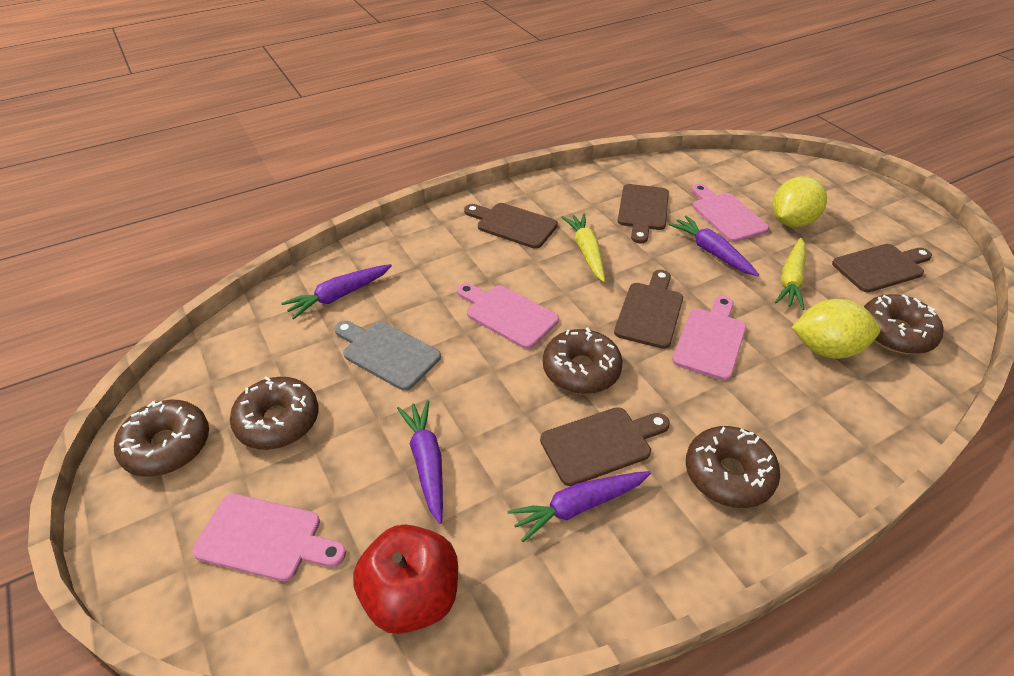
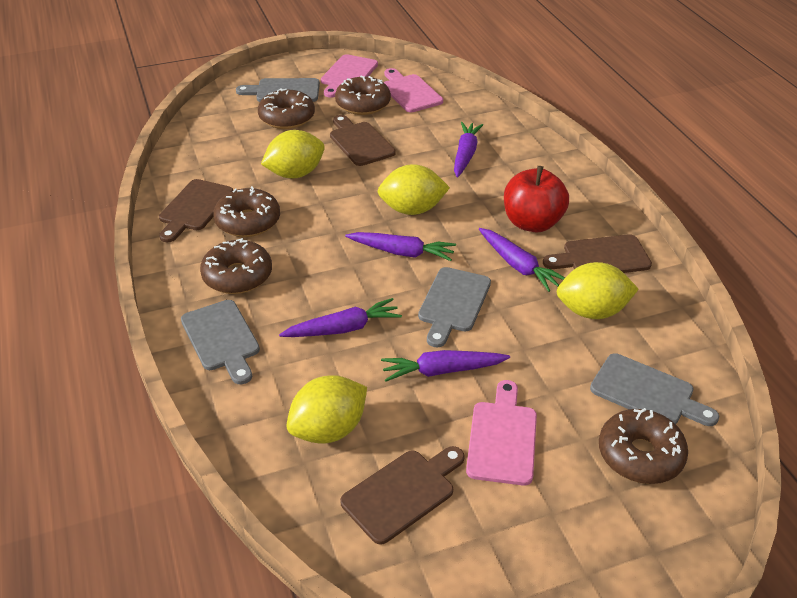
brown cutting board: 5 -> 4
grey cutting board: 1 -> 4
pink cutting board: 4 -> 3
purple carrot: 4 -> 5
yellow carrot: 2 -> 0
yellow lemon: 2 -> 4

